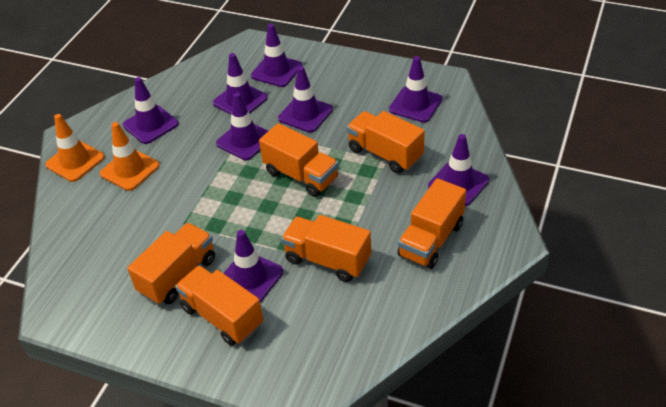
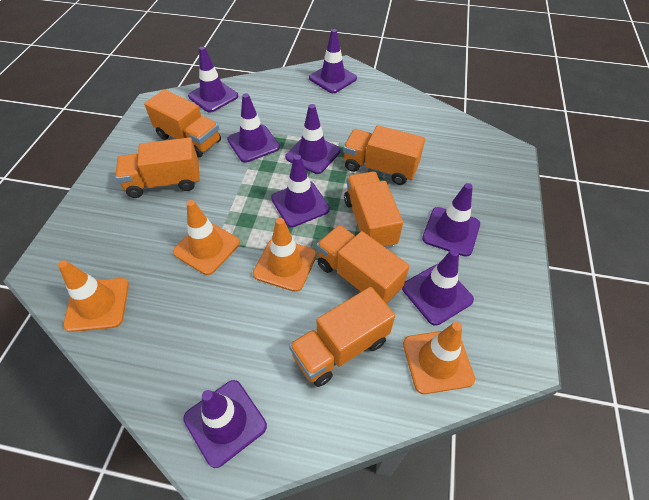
orange traffic cone: 2 -> 4

